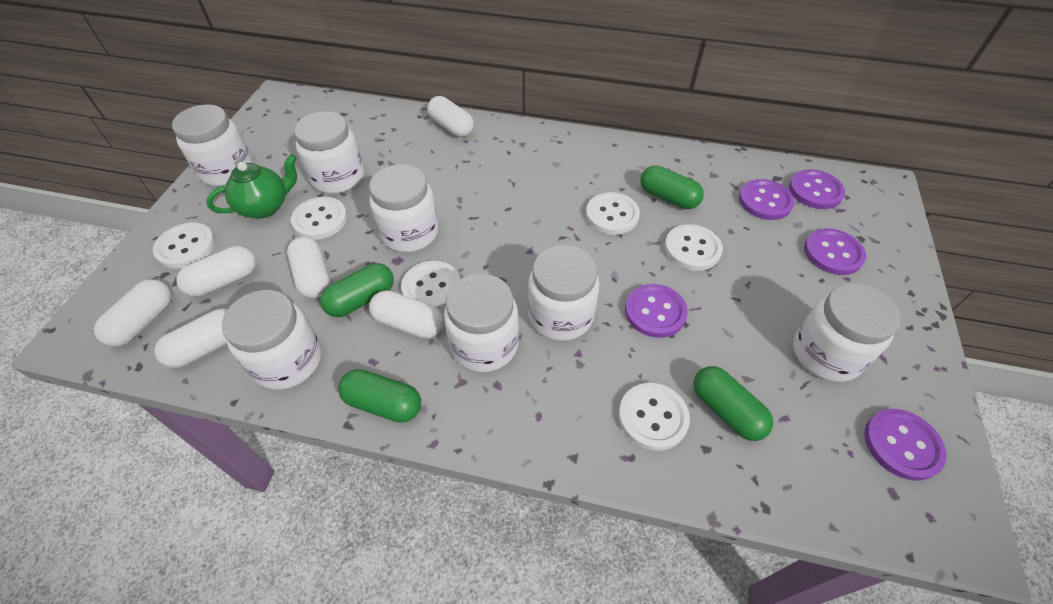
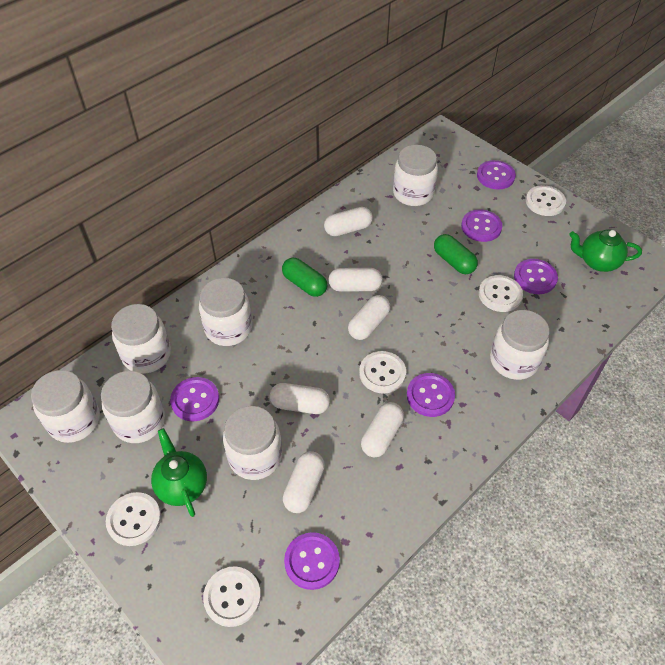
green capsule: 4 -> 2
green teapot: 1 -> 2
purple button: 5 -> 6
white button: 6 -> 5

